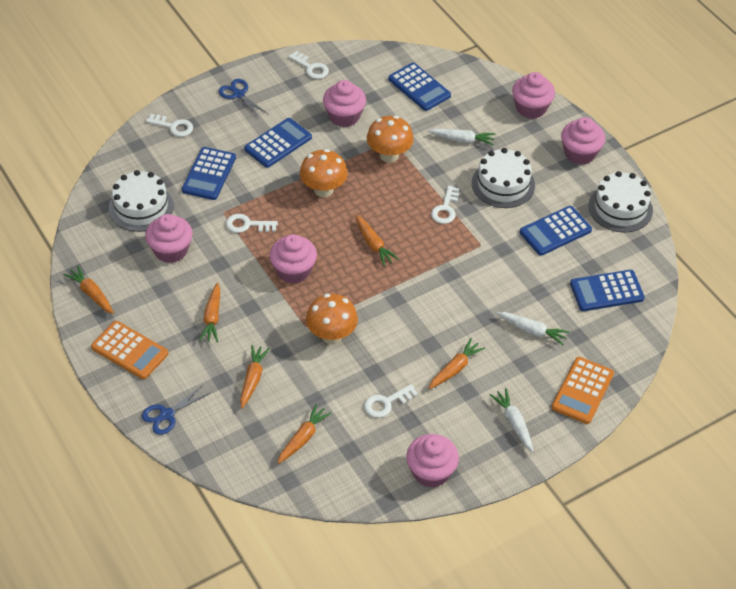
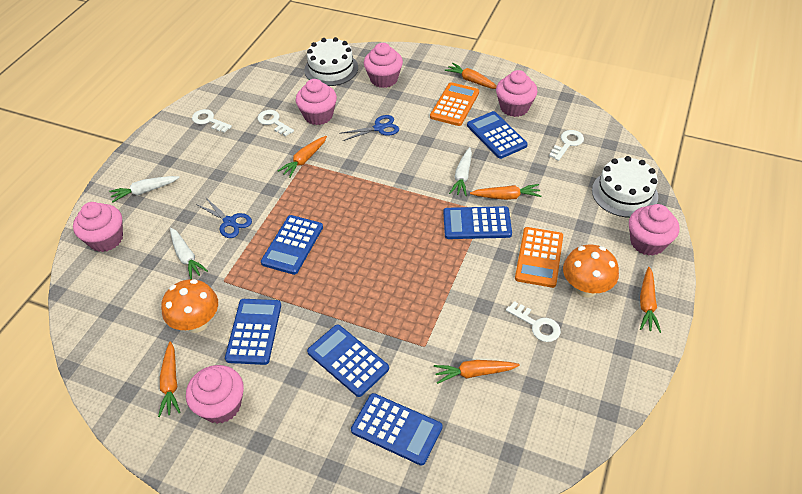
blue calculator: 5 -> 6
orange mushroom: 3 -> 2
white cake: 3 -> 2
white key: 5 -> 4

